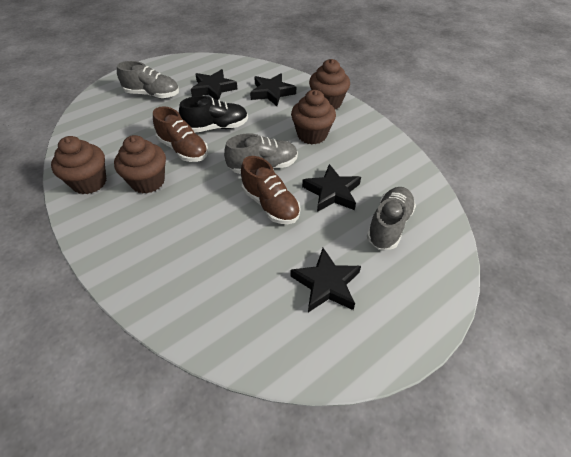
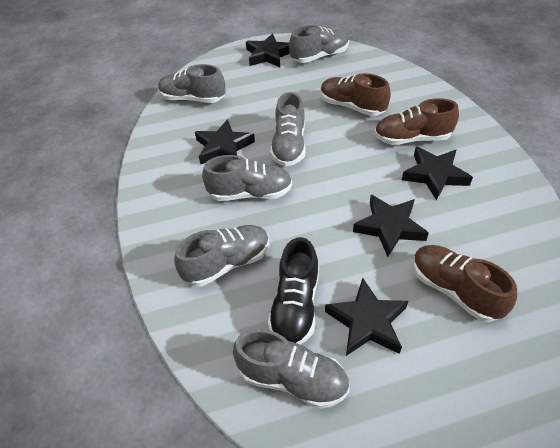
black star: 4 -> 5
brown cupcake: 4 -> 0
brown shoe: 2 -> 3
grey shoe: 3 -> 6

